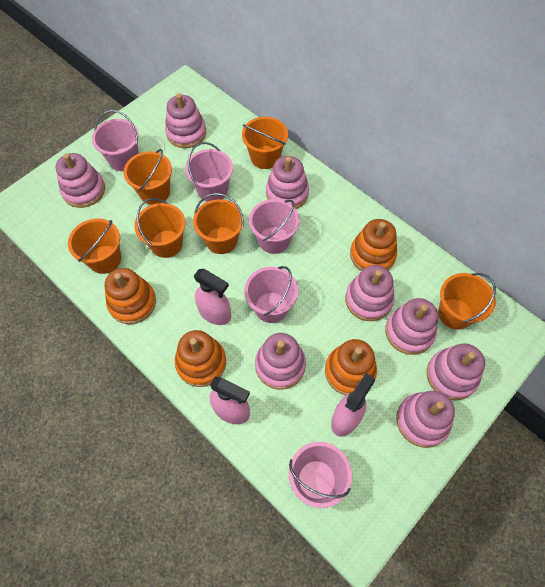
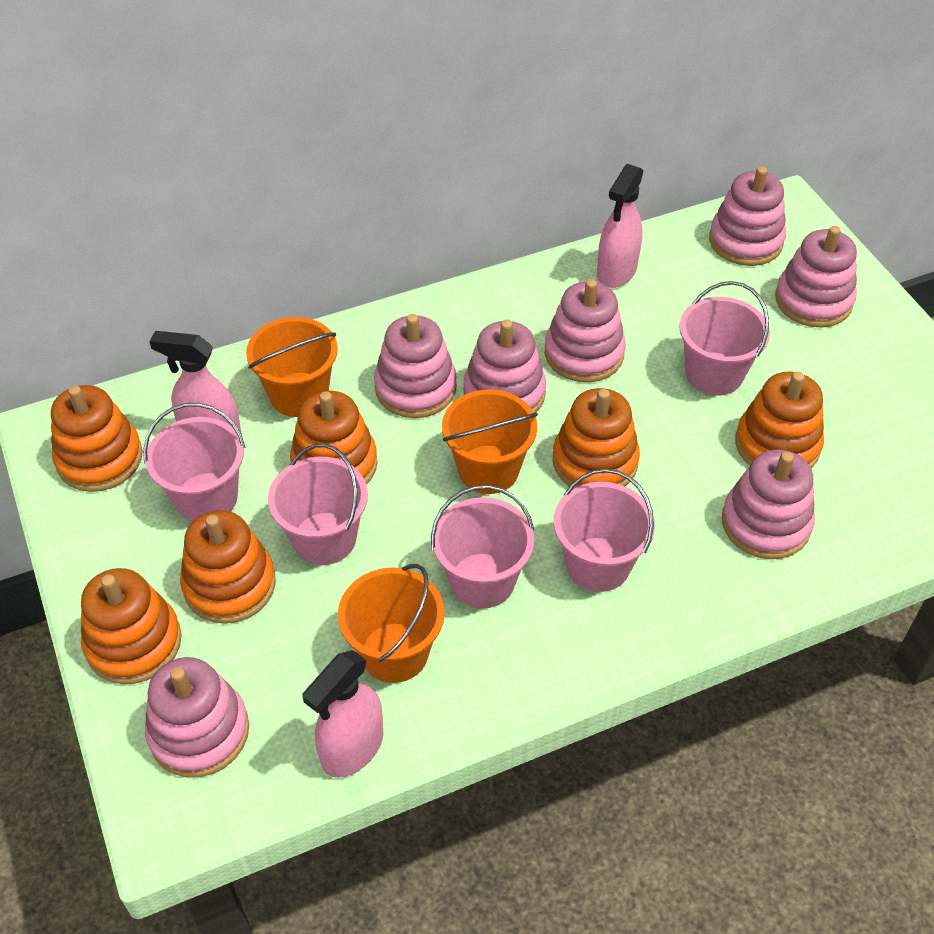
orange bucket: 6 -> 3
orange stacking toy: 4 -> 6
pink stacking toy: 8 -> 7

